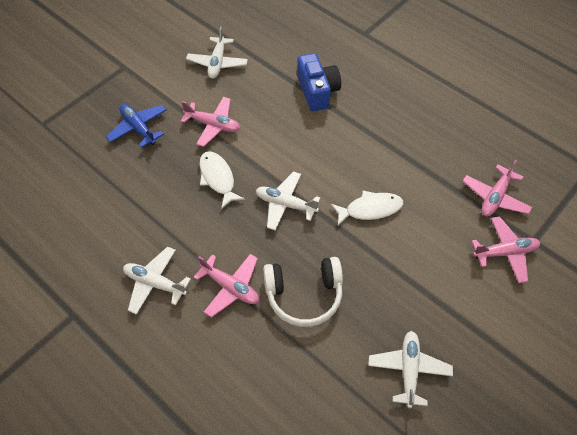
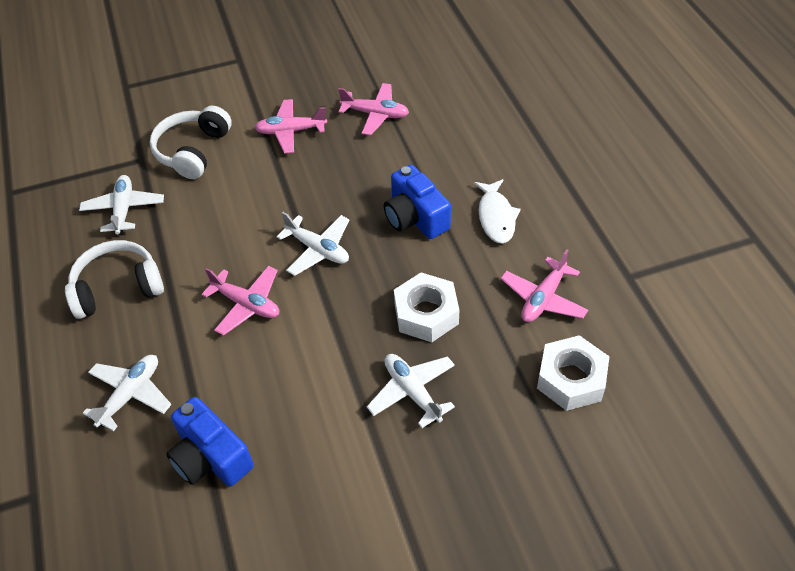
blue camera: 1 -> 2
blue plane: 1 -> 0
white fish: 2 -> 1
white headphones: 1 -> 2
white nut: 0 -> 2

